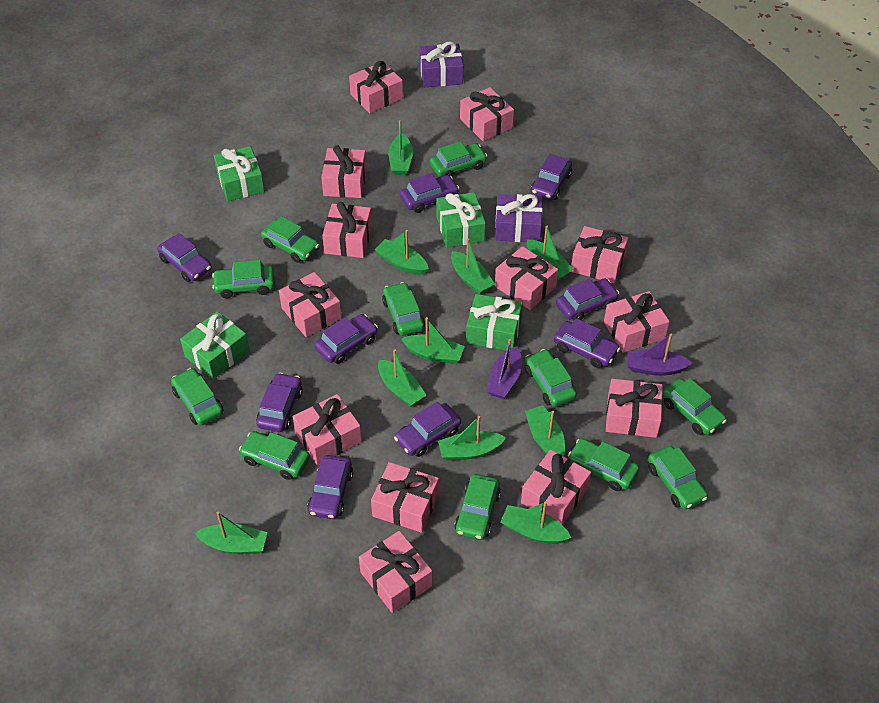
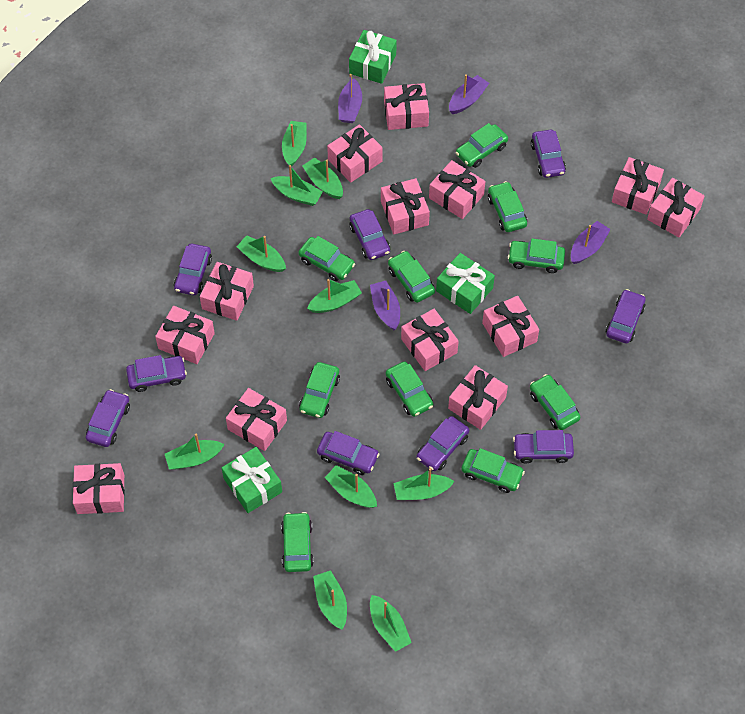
green car: 11 -> 10
green gift: 4 -> 3
purple boat: 2 -> 4
purple gift: 2 -> 0

